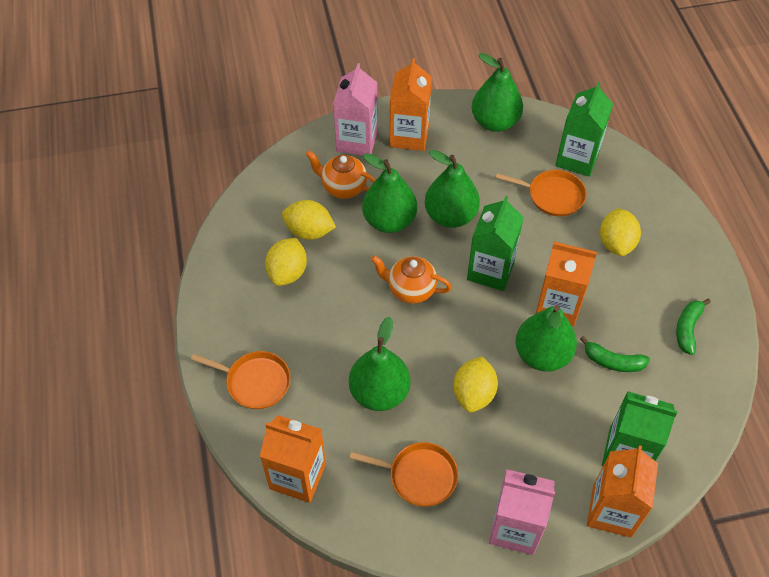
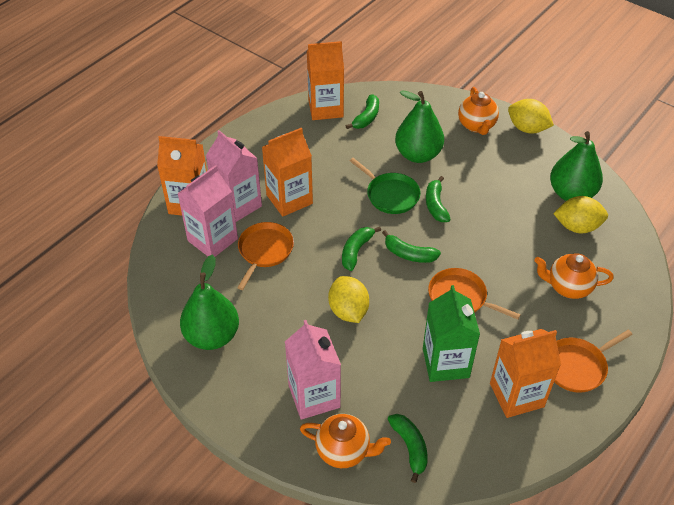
green banana: 2 -> 5
green carton: 3 -> 1
green pan: 0 -> 1
green pear: 5 -> 3
orange teapot: 2 -> 3
pink carton: 2 -> 3
yellow lemon: 4 -> 3

